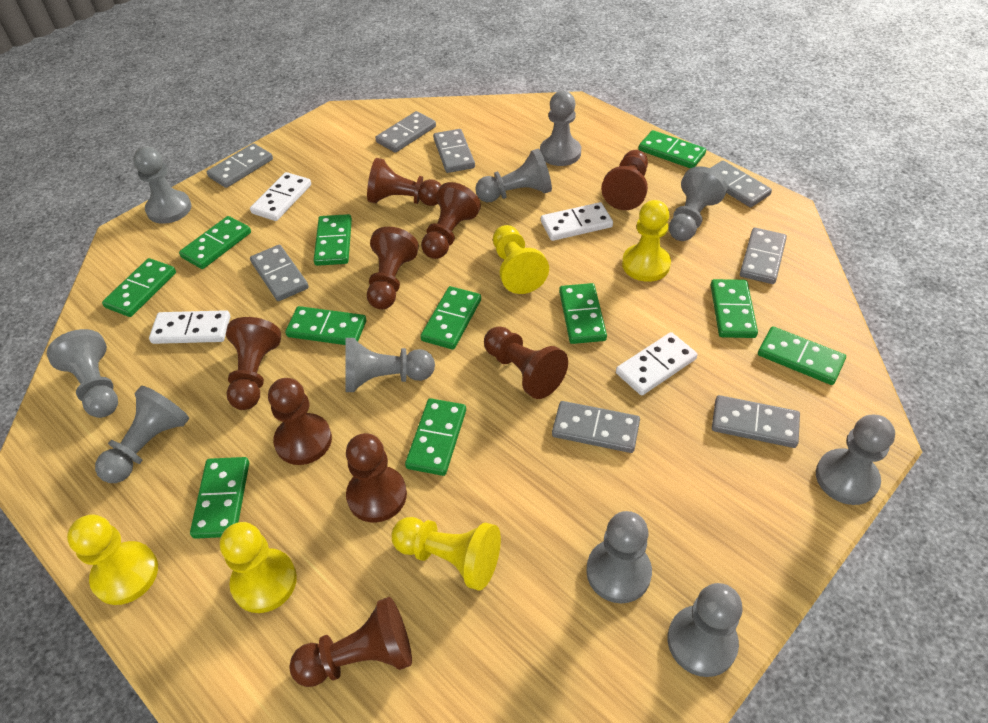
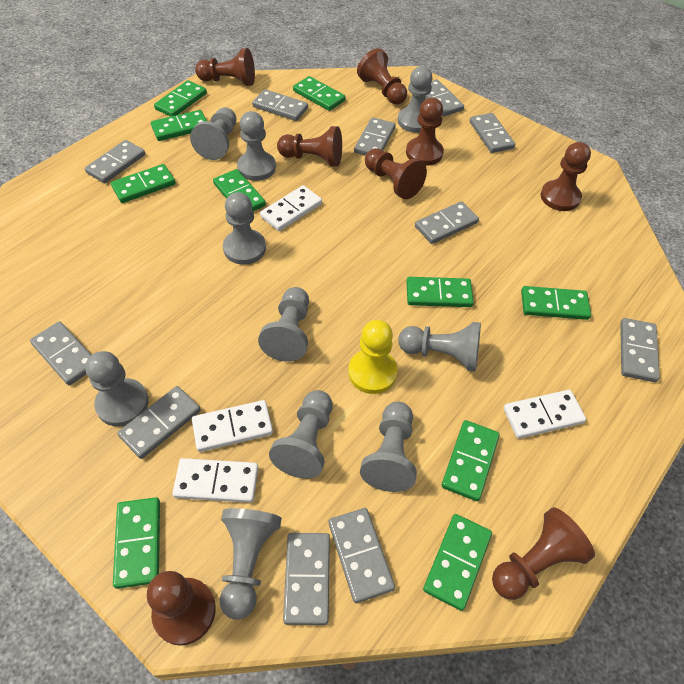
brown pawn: 9 -> 8
green domino: 11 -> 10
grey domino: 8 -> 11
yellow pawn: 5 -> 1

